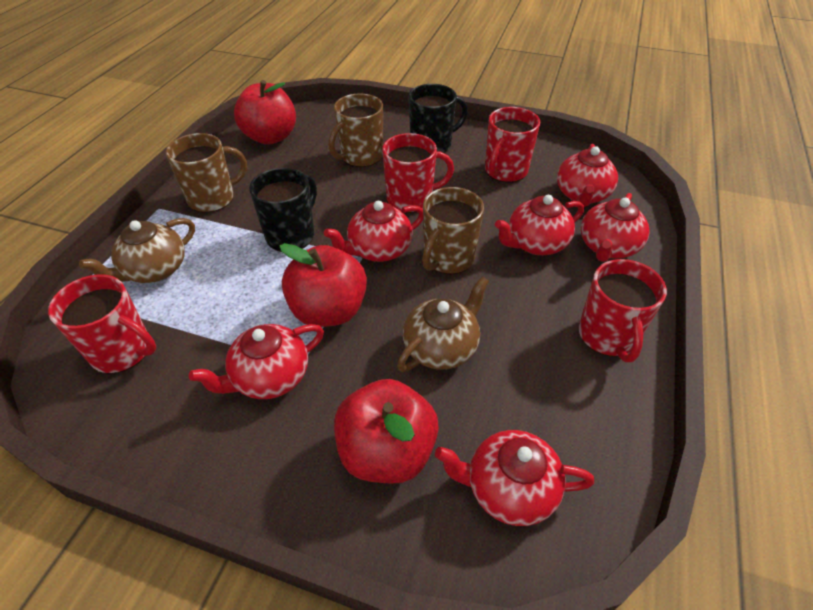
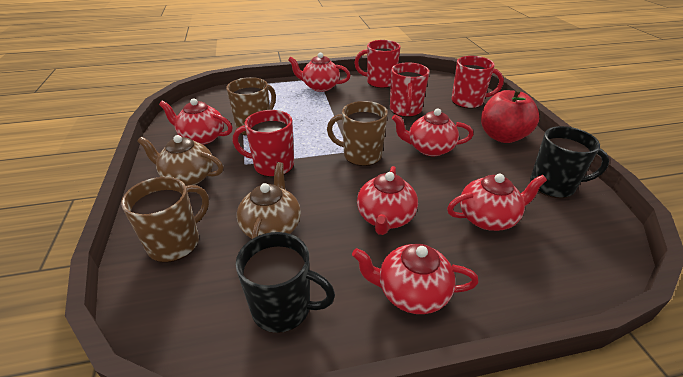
red apple: 3 -> 1

